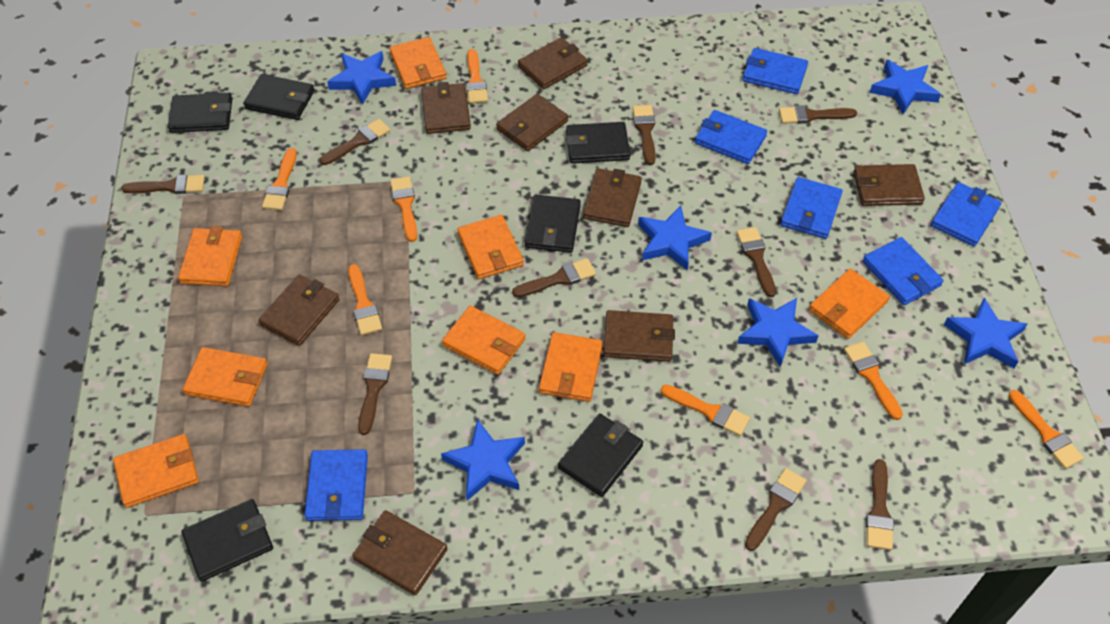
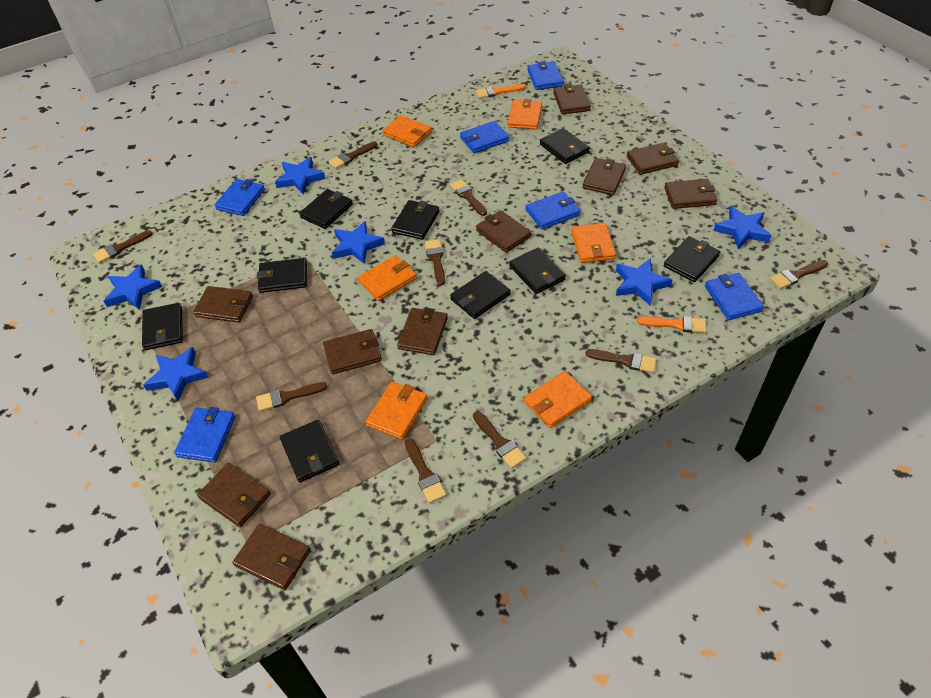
black wallet: 6 -> 9
brown wallet: 8 -> 10
orange brush: 7 -> 2
orange wallet: 8 -> 6

